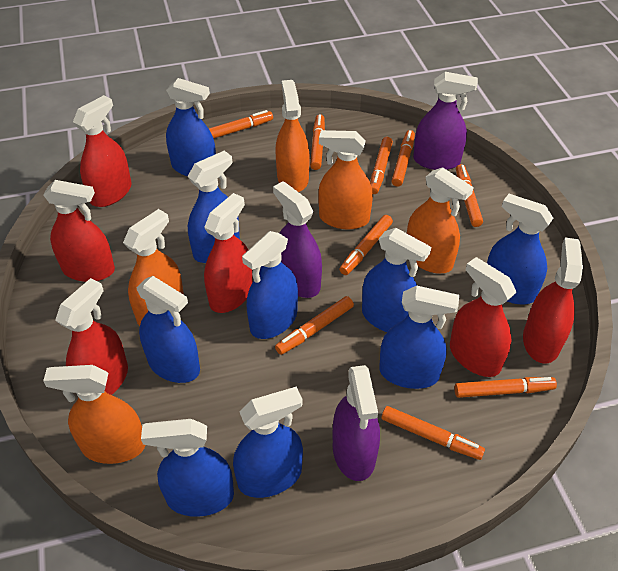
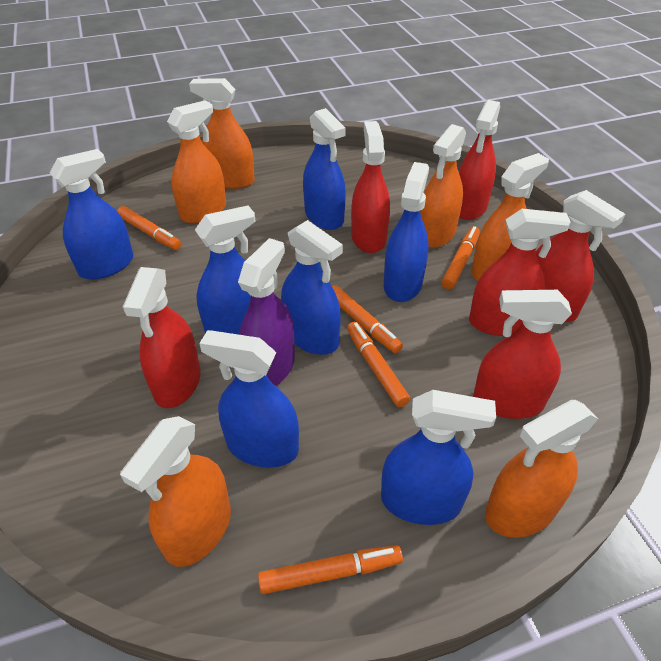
blue spray bottle: 9 -> 7
orange marker: 9 -> 5
orange spray bottle: 5 -> 6
purple spray bottle: 3 -> 1

